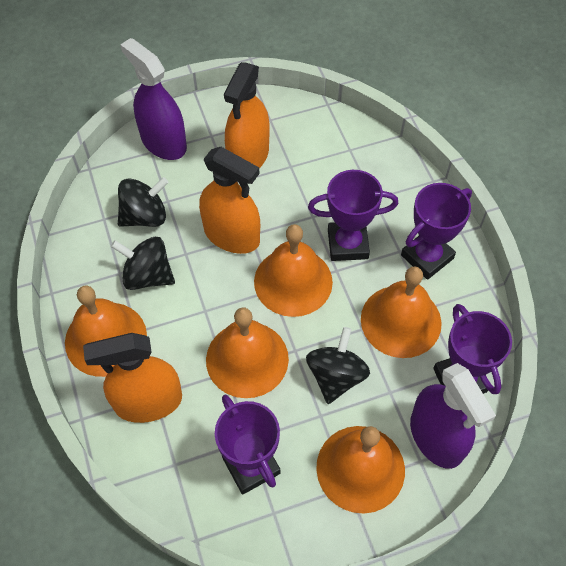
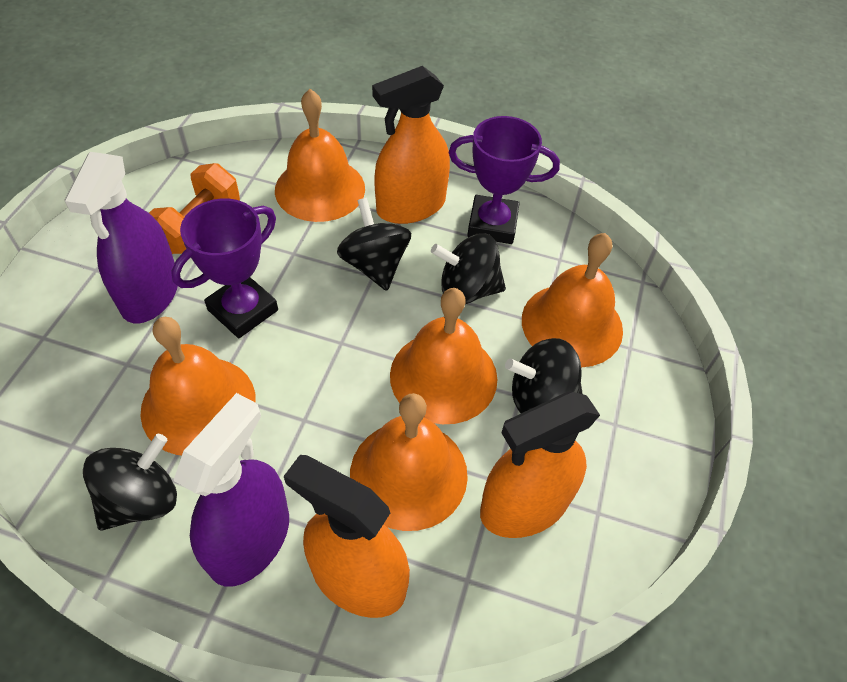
black spinning top: 3 -> 4
orange dumbbell: 0 -> 1
purple trophy: 4 -> 2

